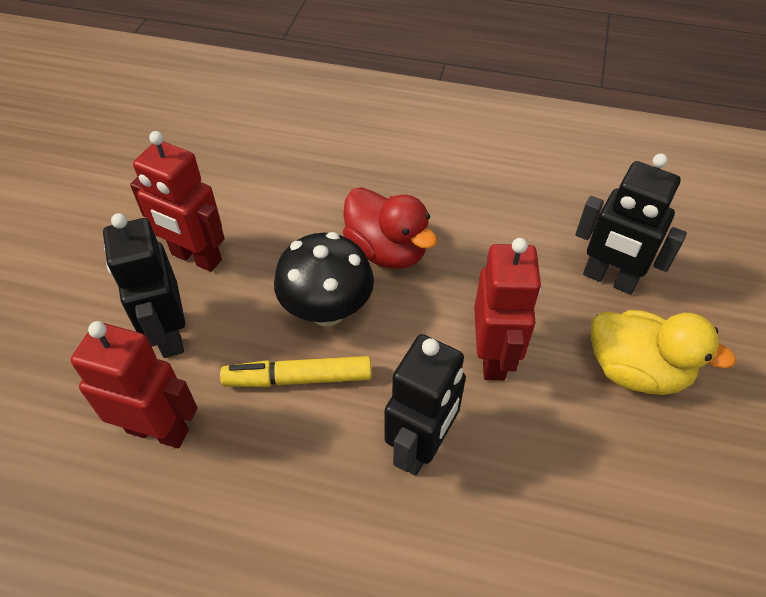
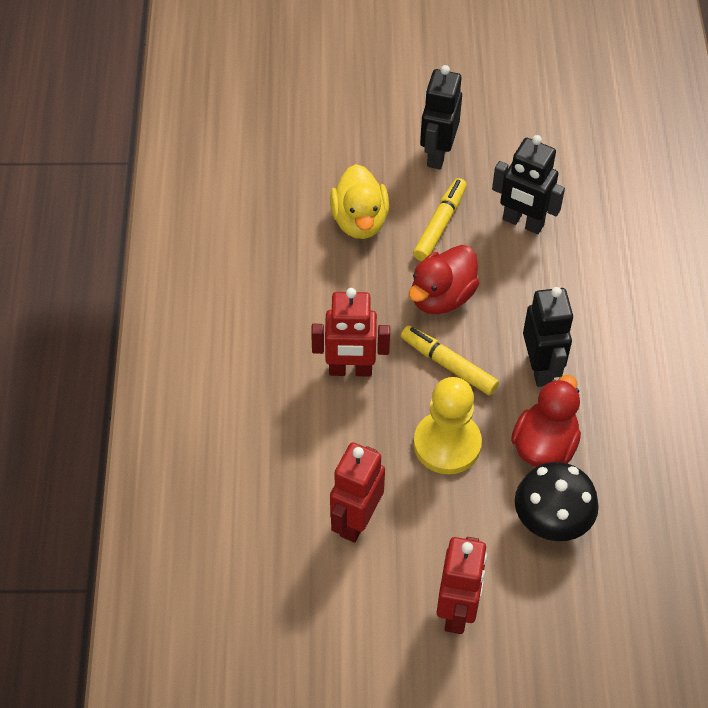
red duck: 1 -> 2
yellow marker: 1 -> 2
yellow pawn: 0 -> 1

